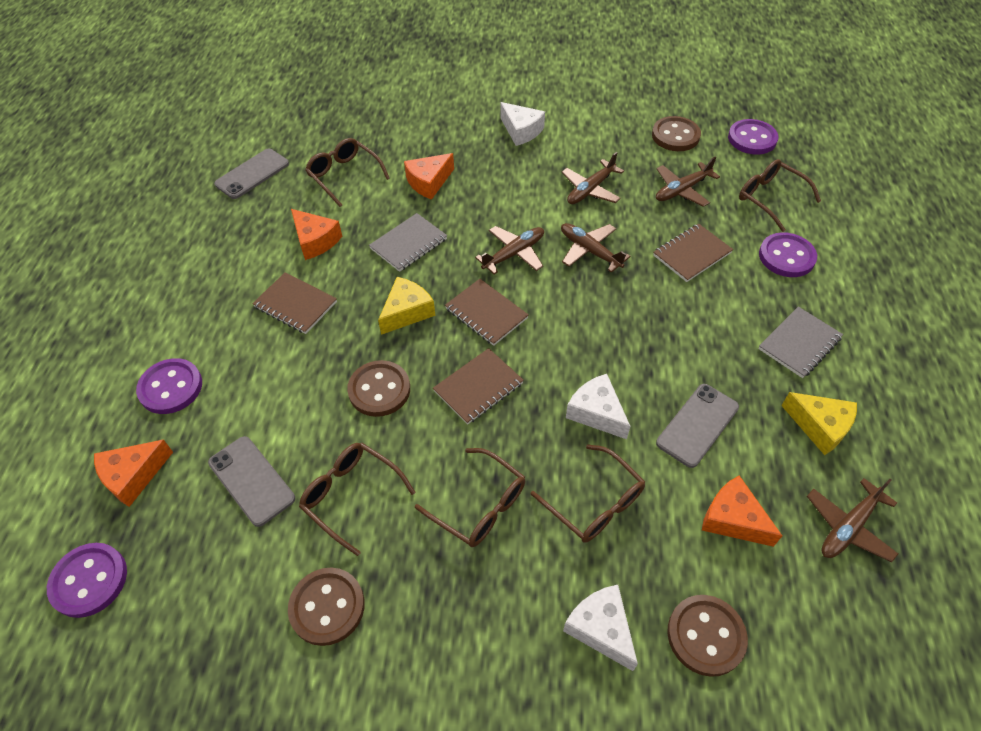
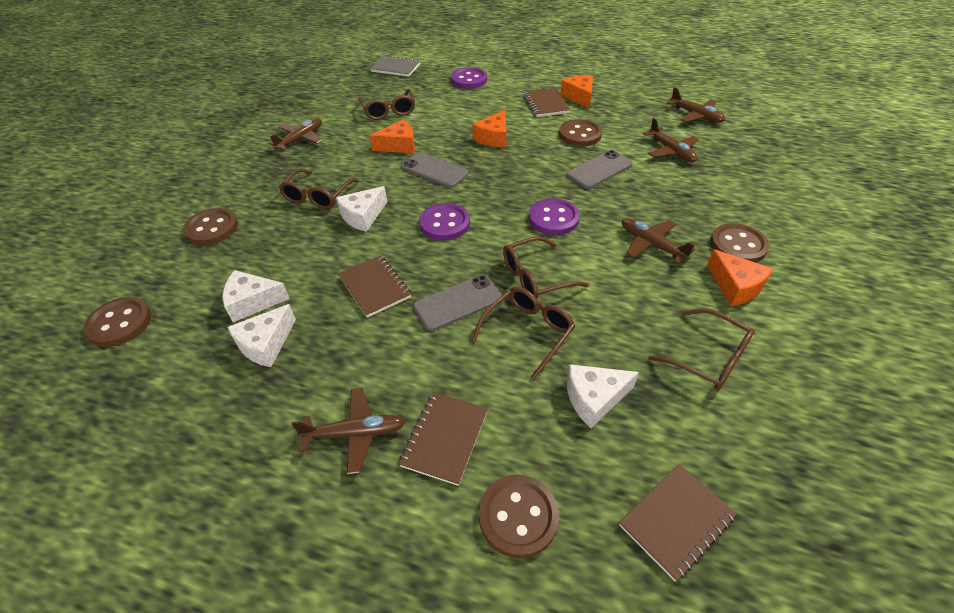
brown button: 4 -> 5
grey notebook: 2 -> 1
purple button: 4 -> 3
white cheese: 3 -> 4
yellow cheese: 2 -> 0

